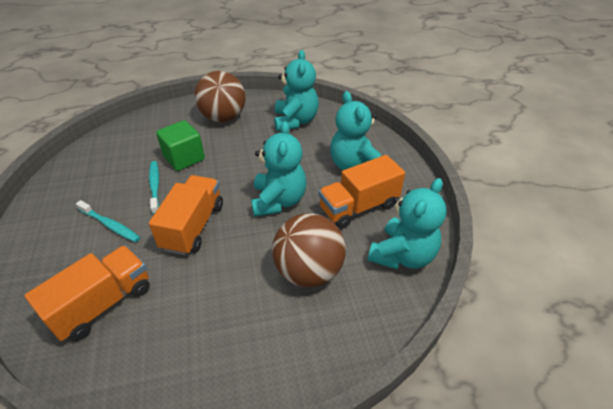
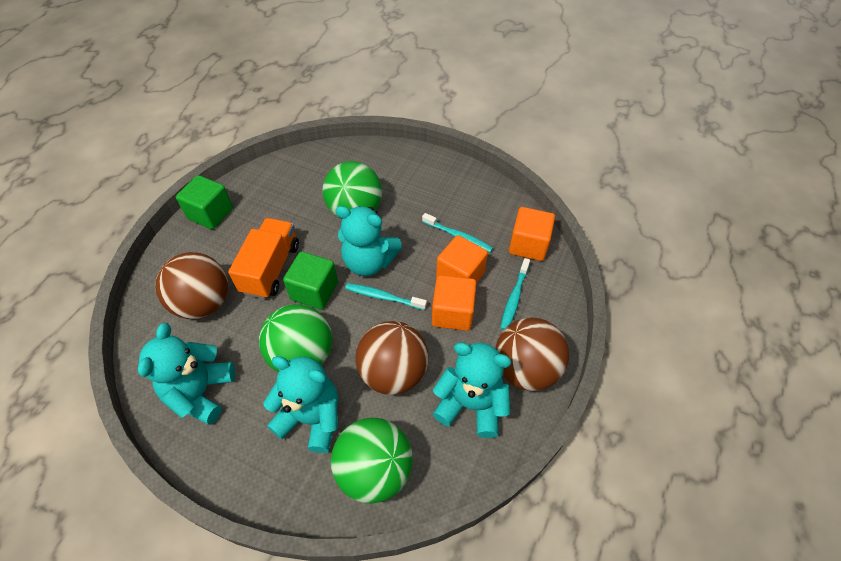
brown ball: 2 -> 3
green ball: 0 -> 3
green cube: 1 -> 2
orange cube: 0 -> 3
orange truck: 3 -> 1
turquoise toothbrush: 2 -> 3

